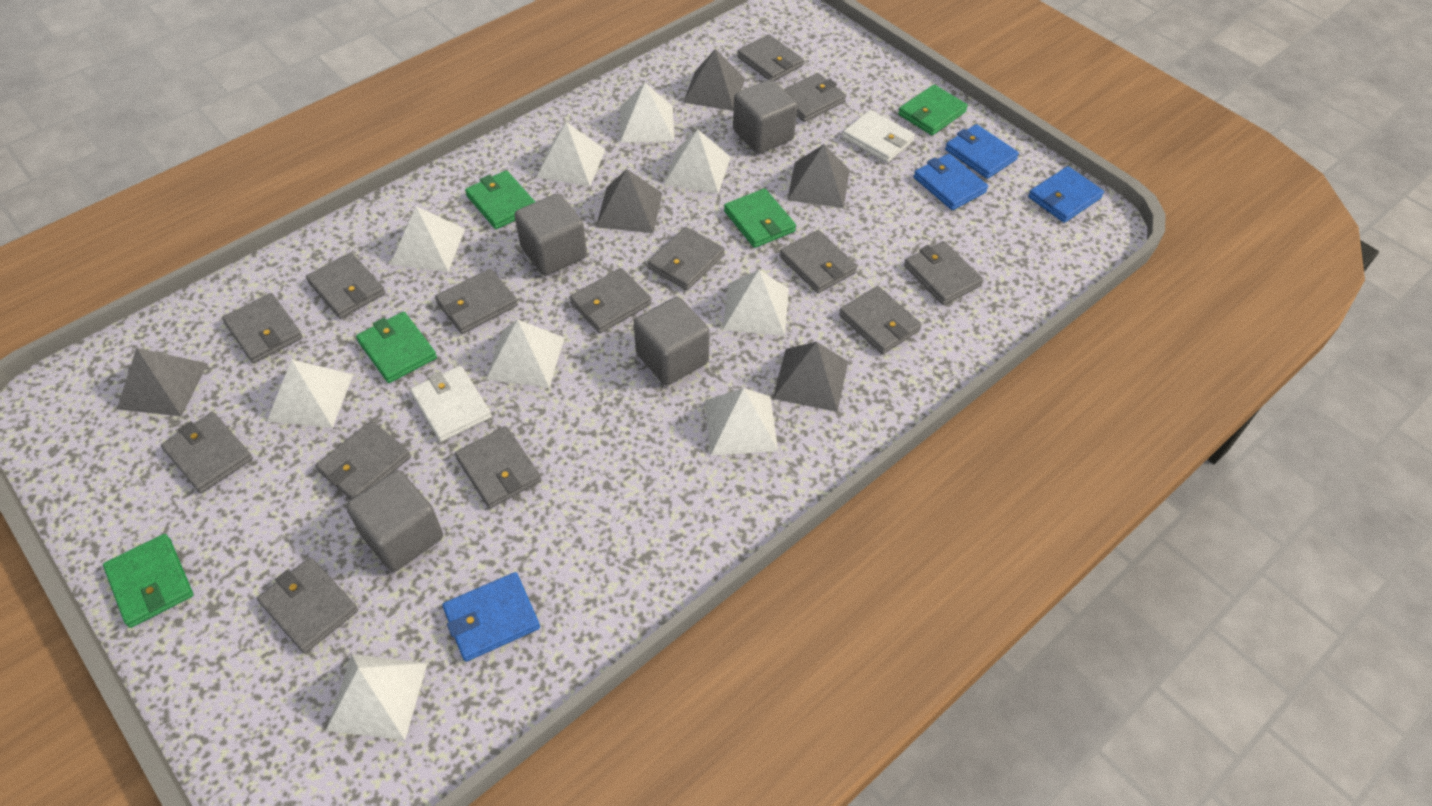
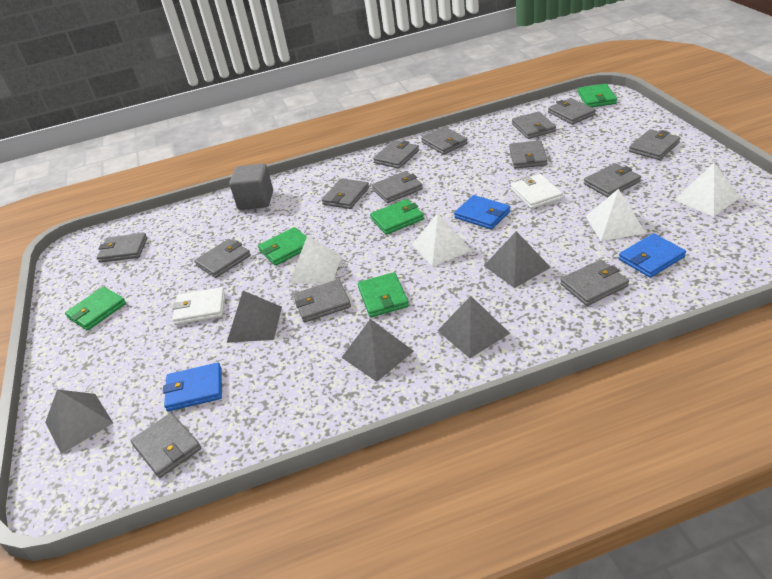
blue wallet: 4 -> 3
grey cube: 4 -> 1
white pyramid: 9 -> 4

